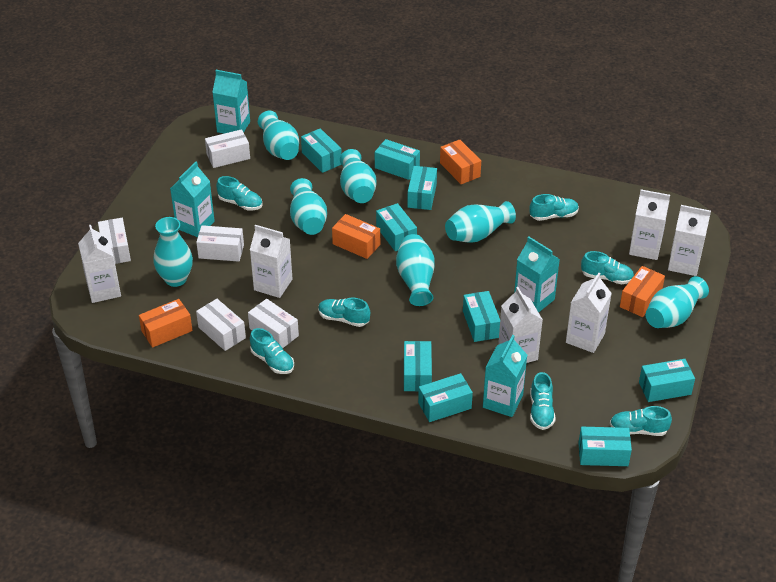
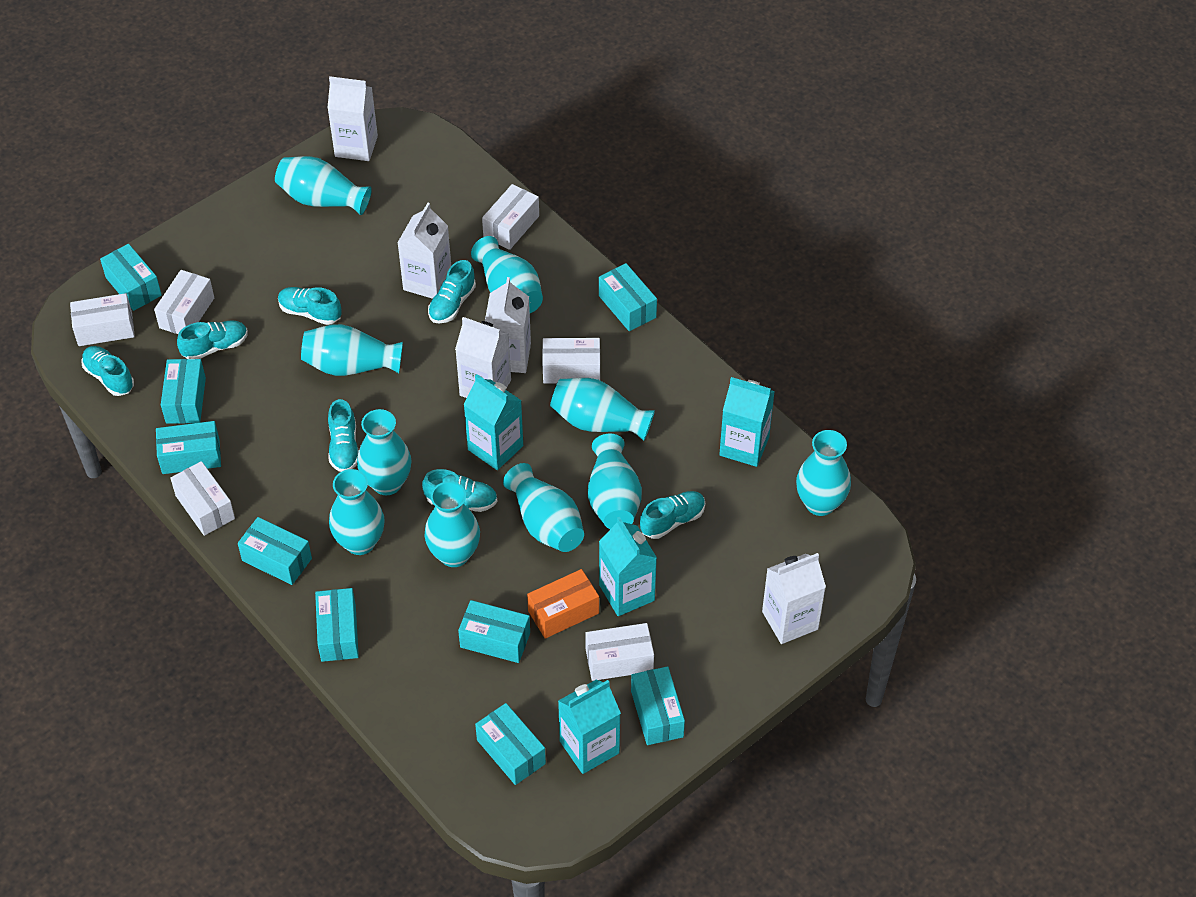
orange box: 4 -> 1
turquoise vase: 7 -> 10
white box: 5 -> 6
white carton: 6 -> 5

